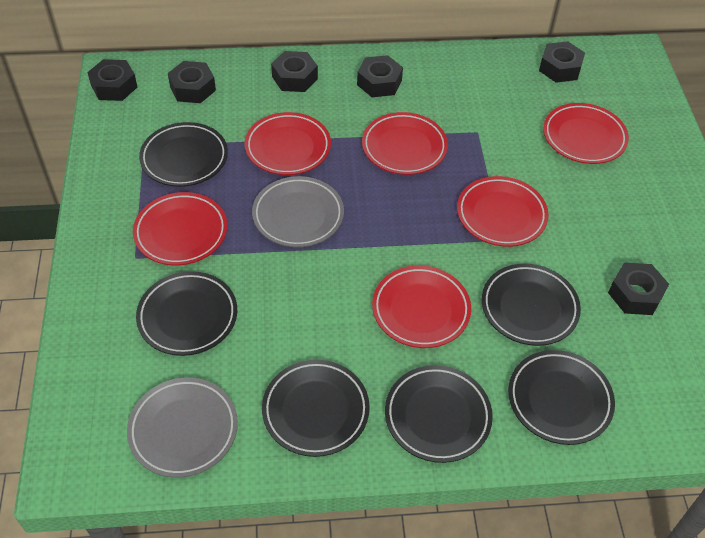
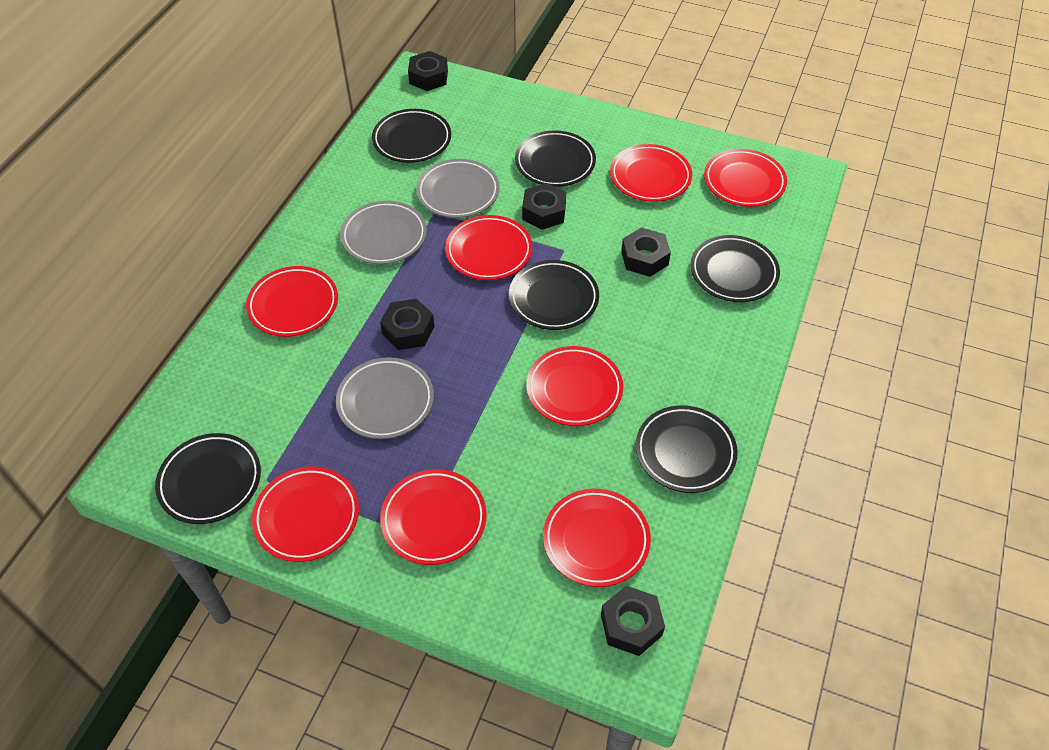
black nut: 6 -> 5
grey plate: 2 -> 3
red plate: 6 -> 8

